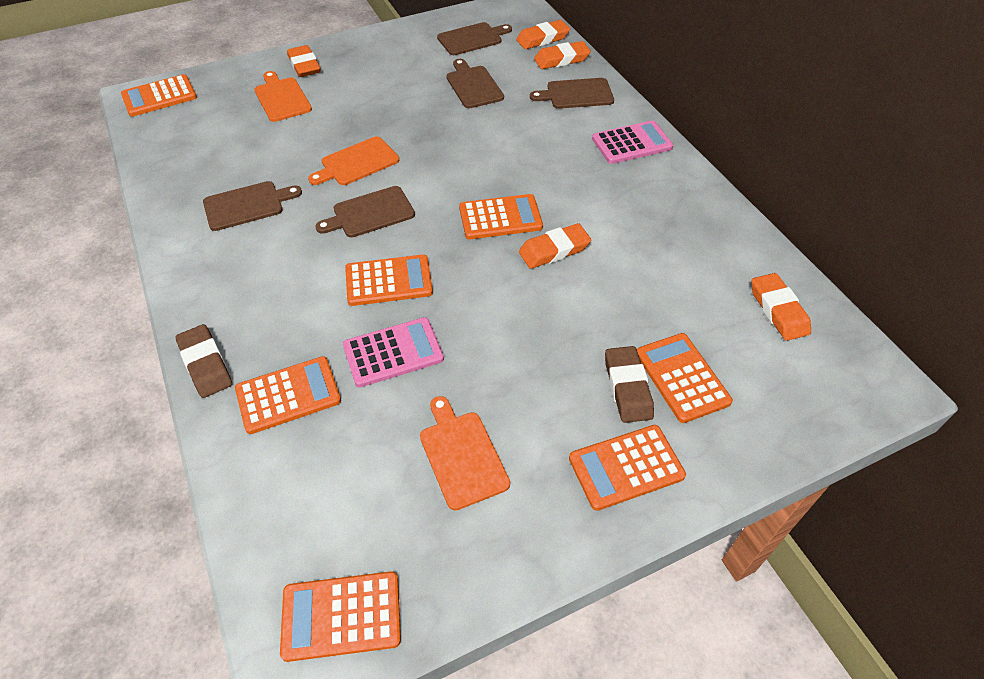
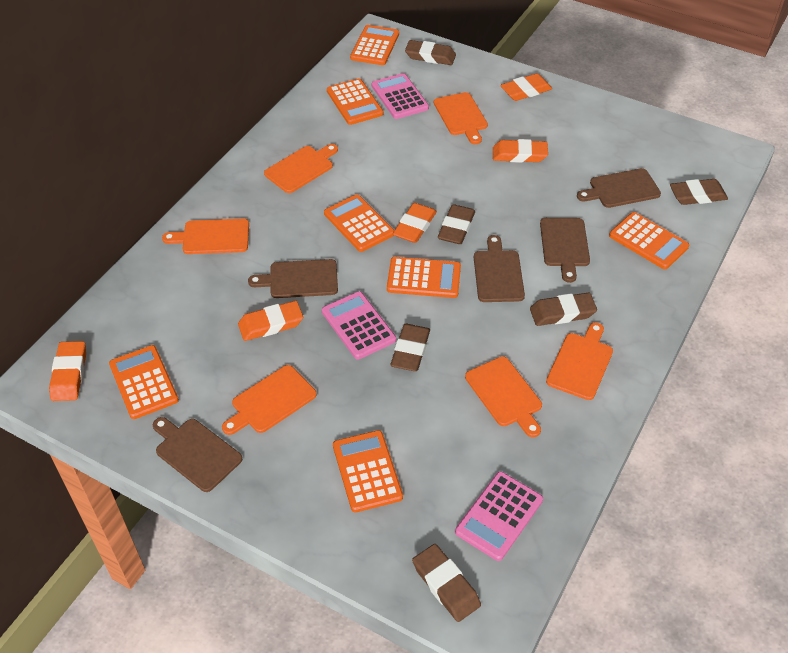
brown eraser: 2 -> 6
orange cutting board: 3 -> 6
pink calculator: 2 -> 3

